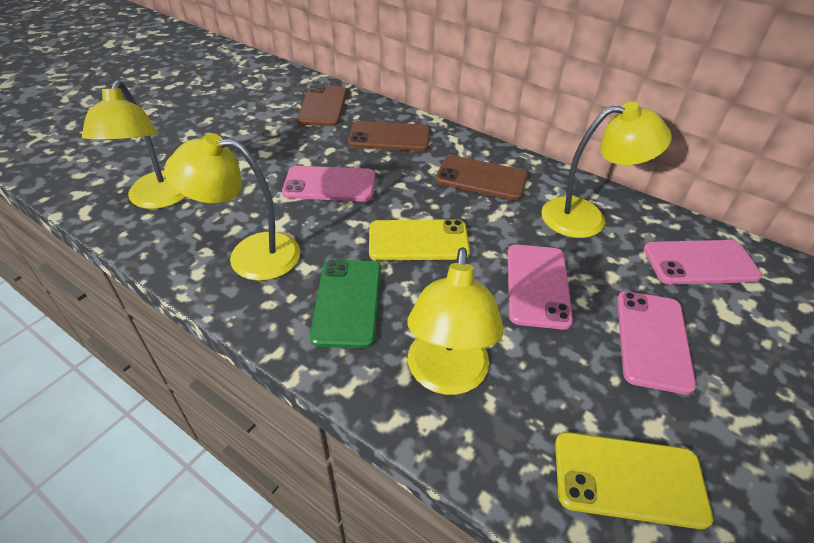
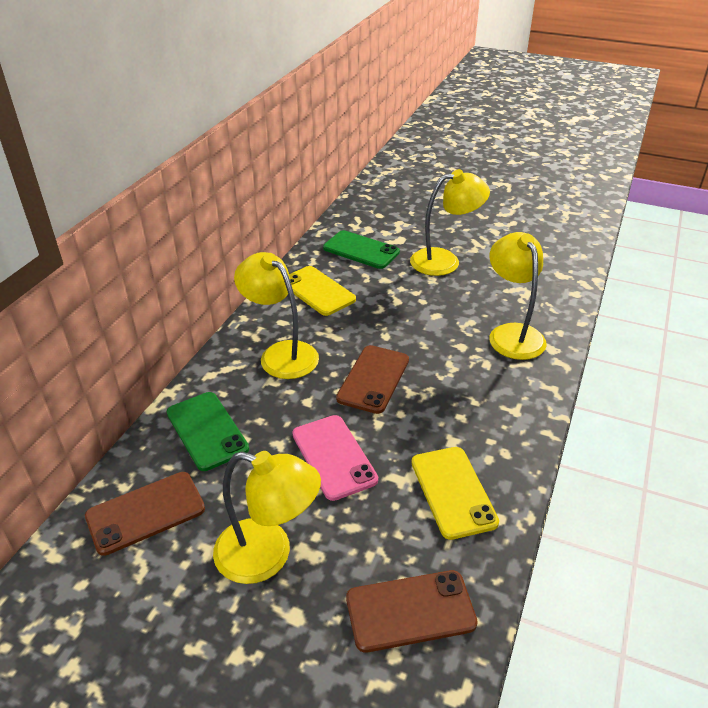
green phone: 1 -> 2
pink phone: 4 -> 1

